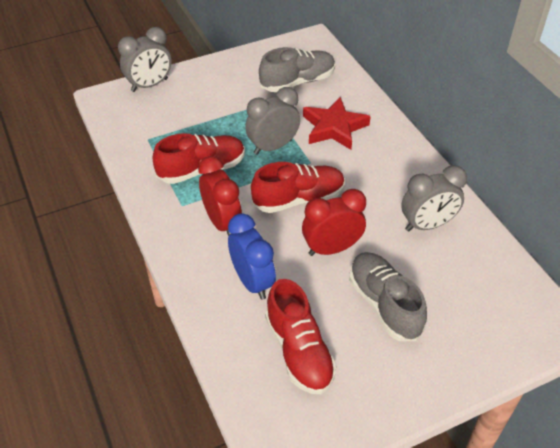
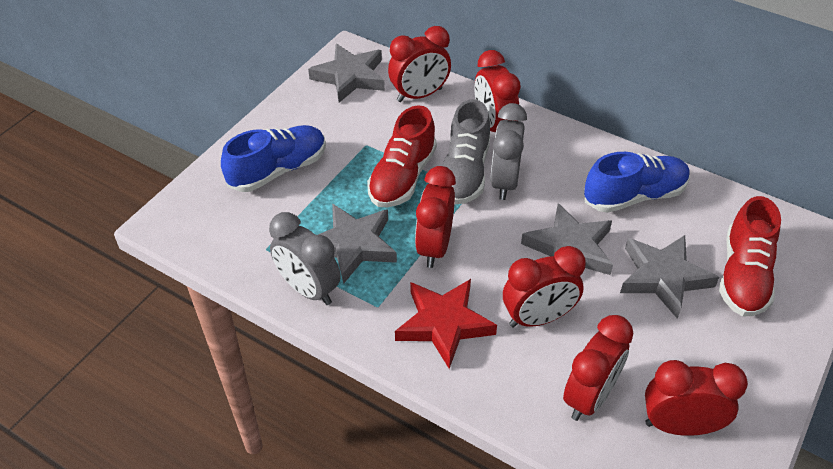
blue clock: 1 -> 0
blue shoe: 0 -> 2
grey clock: 3 -> 2
grey shoe: 2 -> 1
grey star: 0 -> 4
red clock: 2 -> 6
red shoe: 3 -> 2

